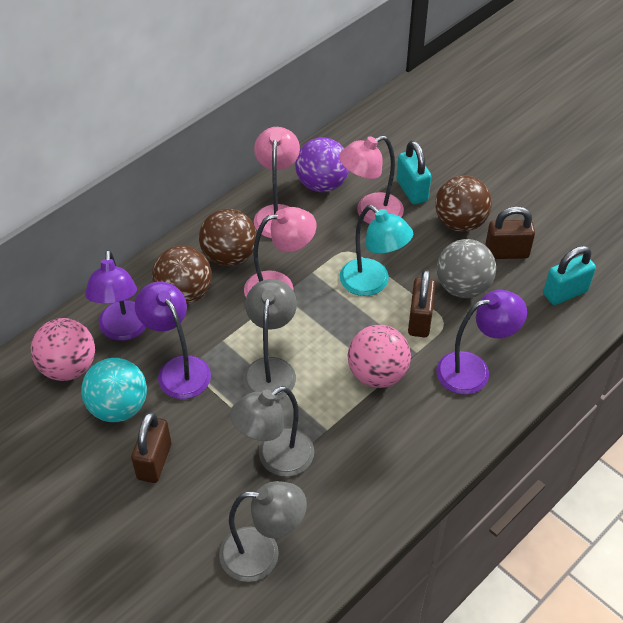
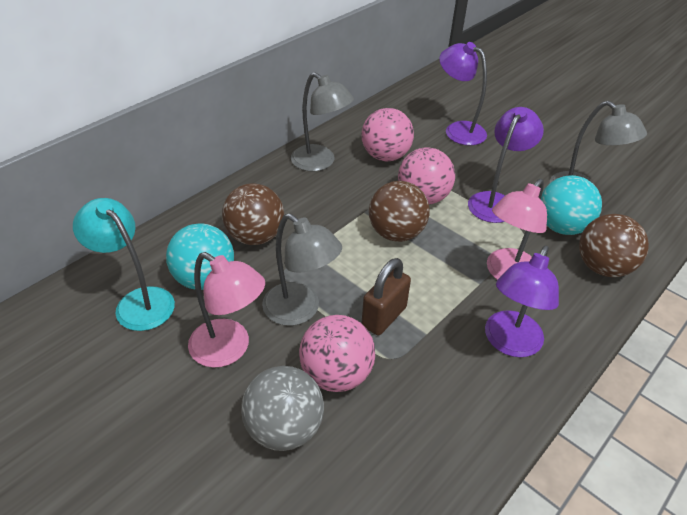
brown padlock: 3 -> 1
pink ball: 2 -> 3
pink lamp: 3 -> 2
purple ball: 1 -> 0
turquoise ball: 1 -> 2
turquoise padlock: 2 -> 0

